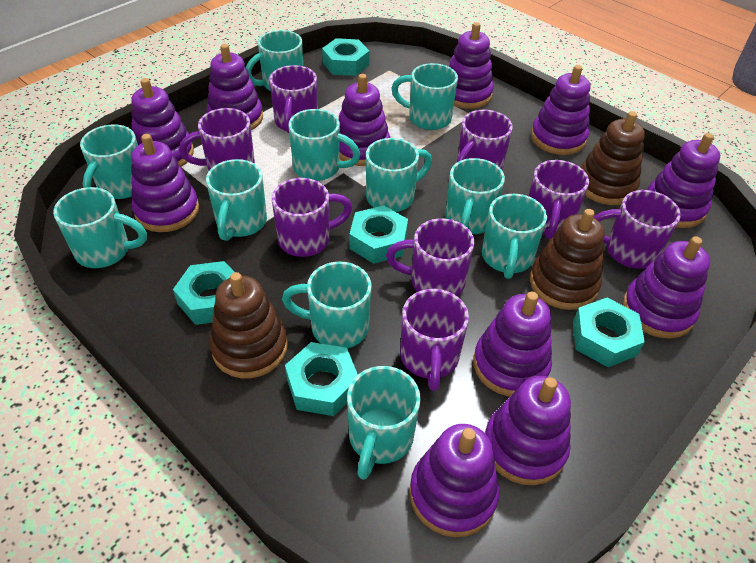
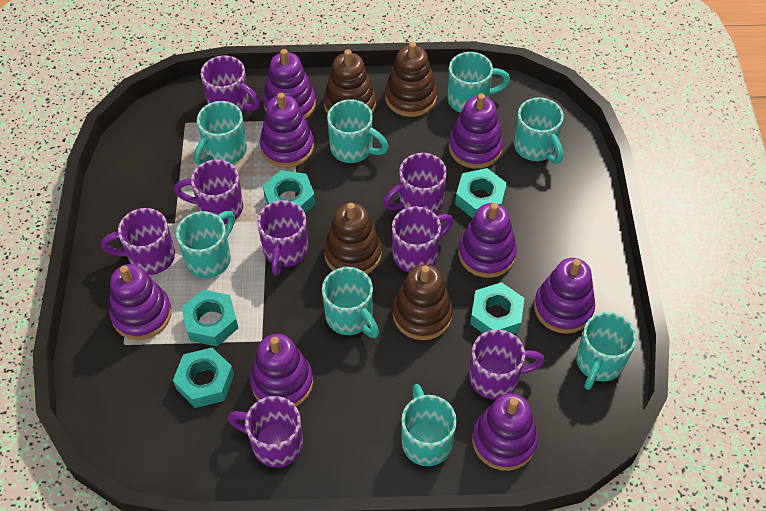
brown stacking toy: 3 -> 4
purple stacking toy: 11 -> 8
turquoise mug: 11 -> 8

